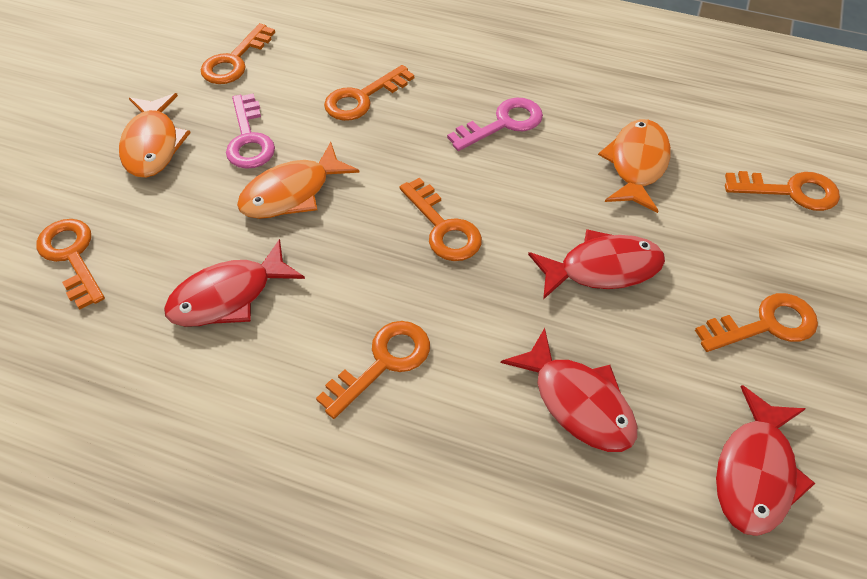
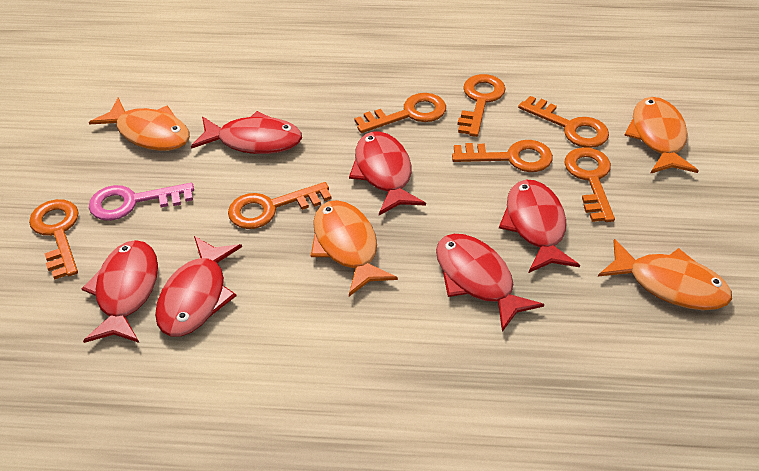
orange fish: 3 -> 4
pink key: 2 -> 1
red fish: 4 -> 6

